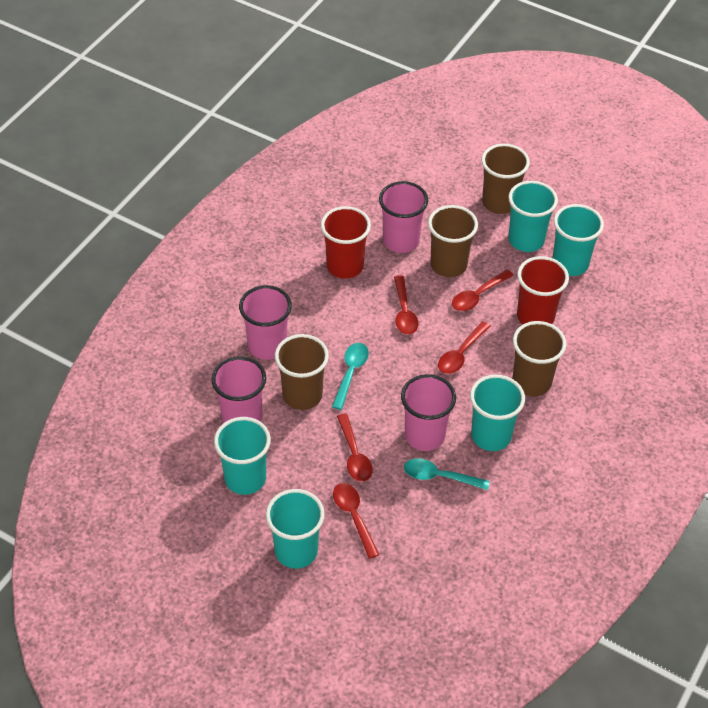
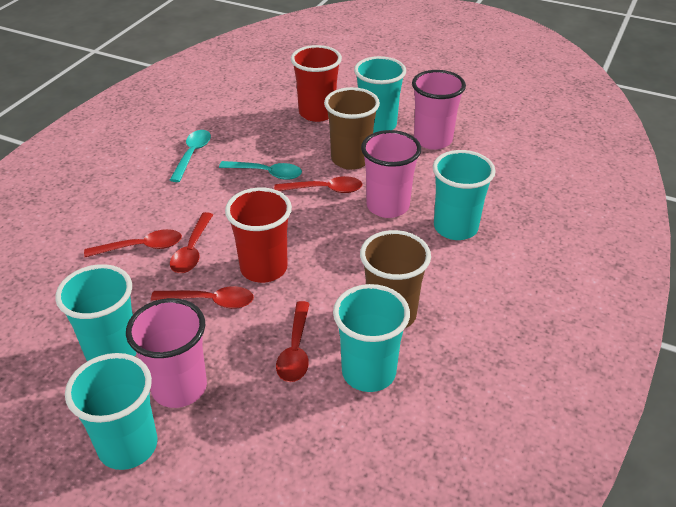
brown cup: 4 -> 2
pink cup: 4 -> 3

